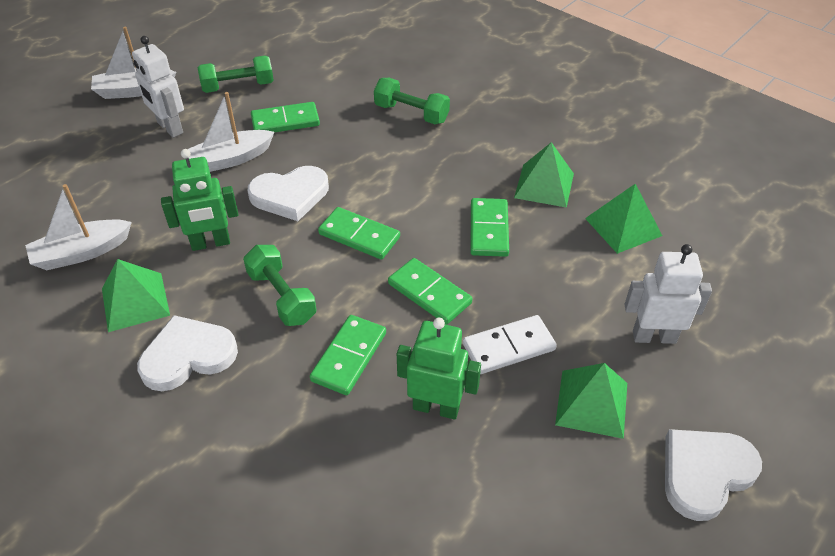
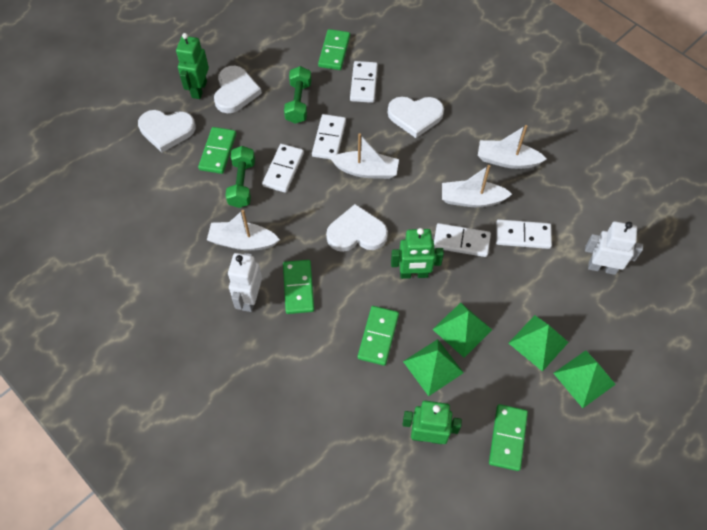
green dumbbell: 3 -> 2
green robot: 2 -> 3
white boat: 3 -> 4
white domino: 1 -> 5
white heart: 3 -> 4

